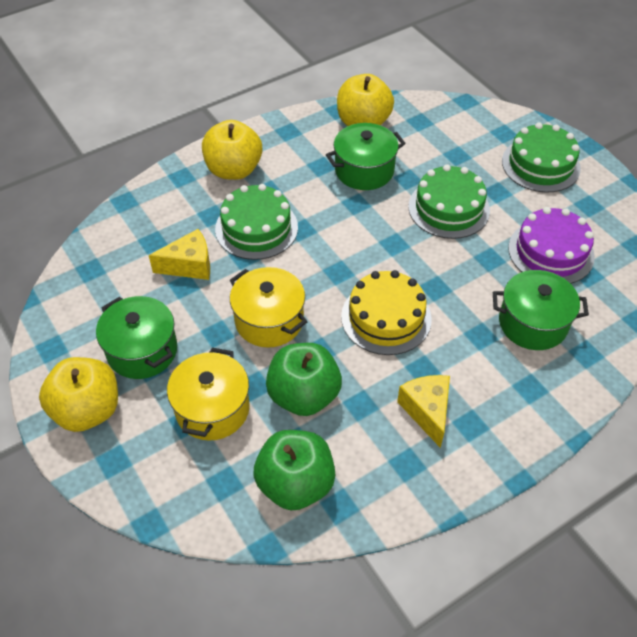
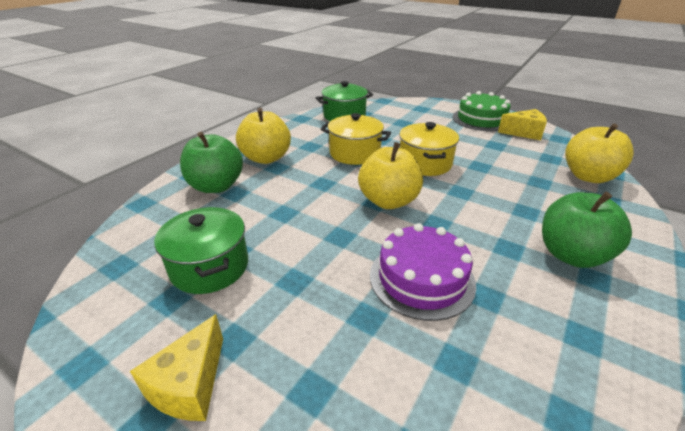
green cake: 3 -> 1
green pot: 3 -> 2
yellow cake: 1 -> 0

